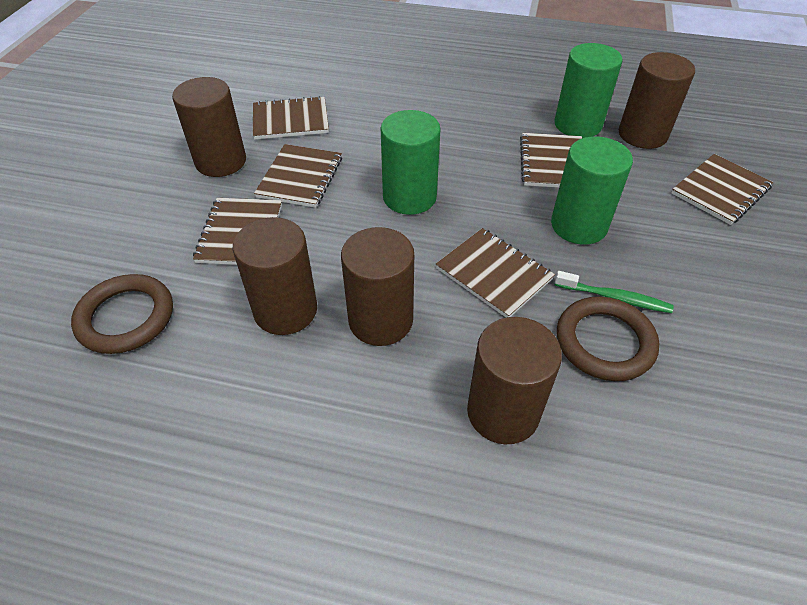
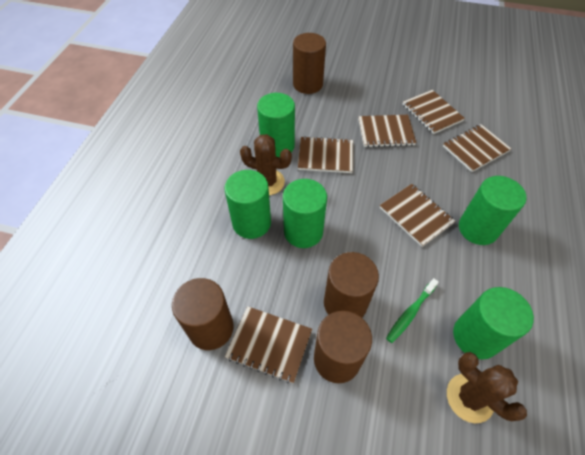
brown cactus: 0 -> 2
brown cylinder: 5 -> 4
brown ring: 2 -> 0
green cylinder: 3 -> 5

